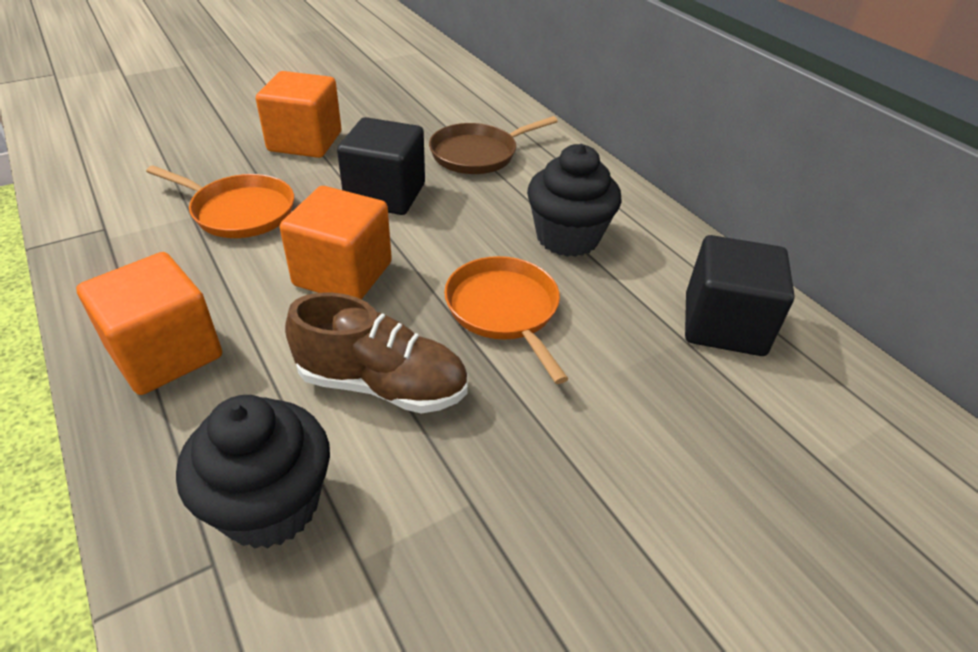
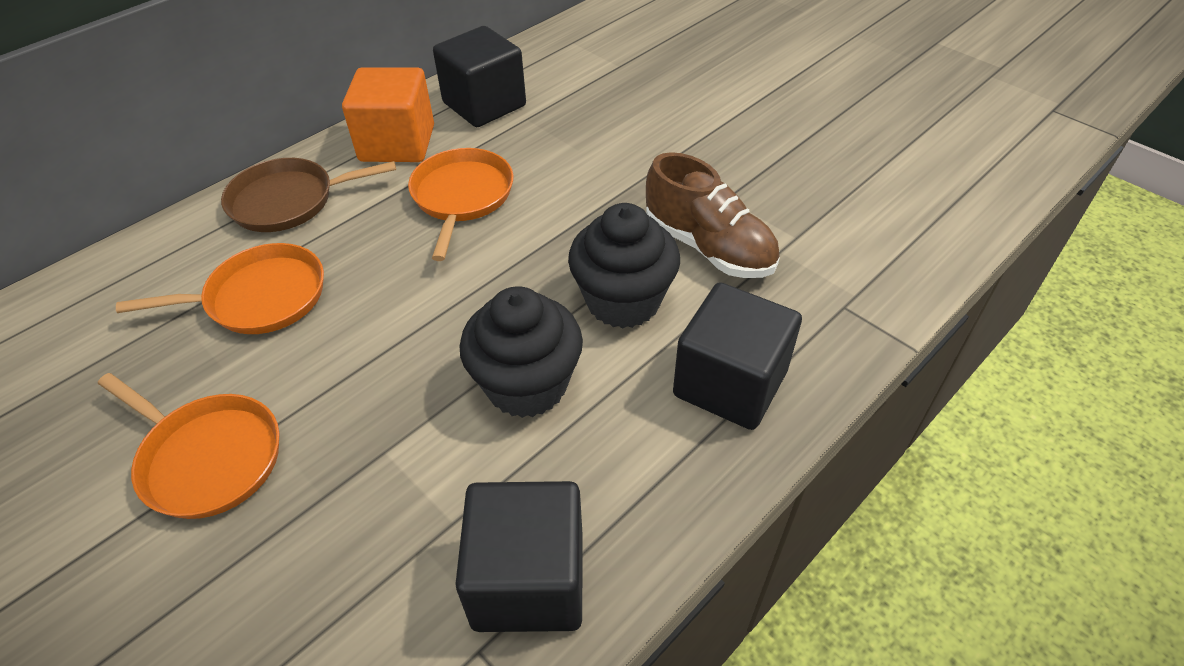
black cube: 2 -> 3
orange cube: 3 -> 1
orange pan: 2 -> 3

